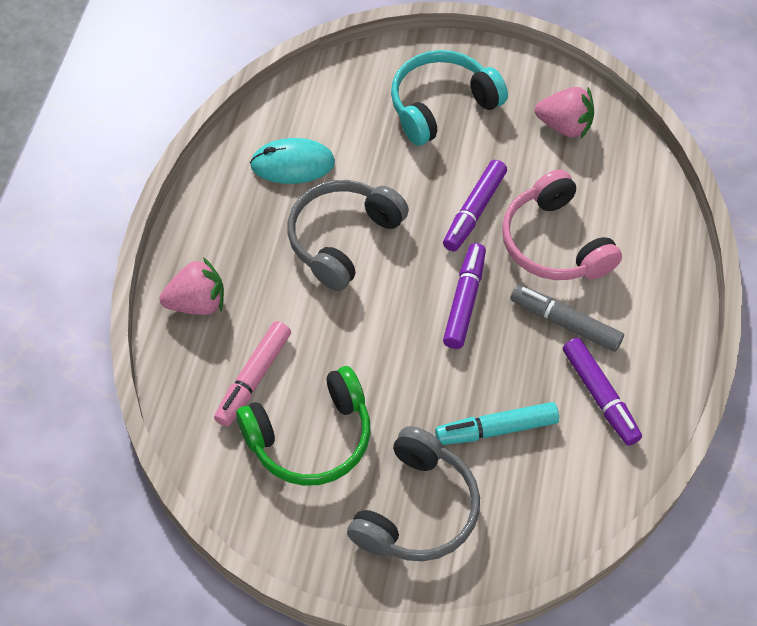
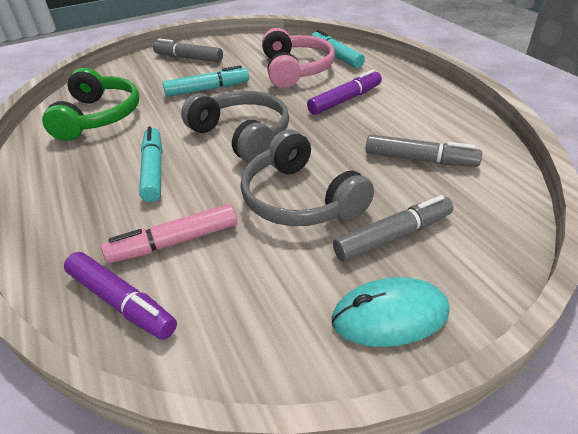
grey marker: 1 -> 3
pink strawberry: 2 -> 0
purple marker: 3 -> 2
turquoise headphones: 1 -> 0
turquoise marker: 1 -> 3

